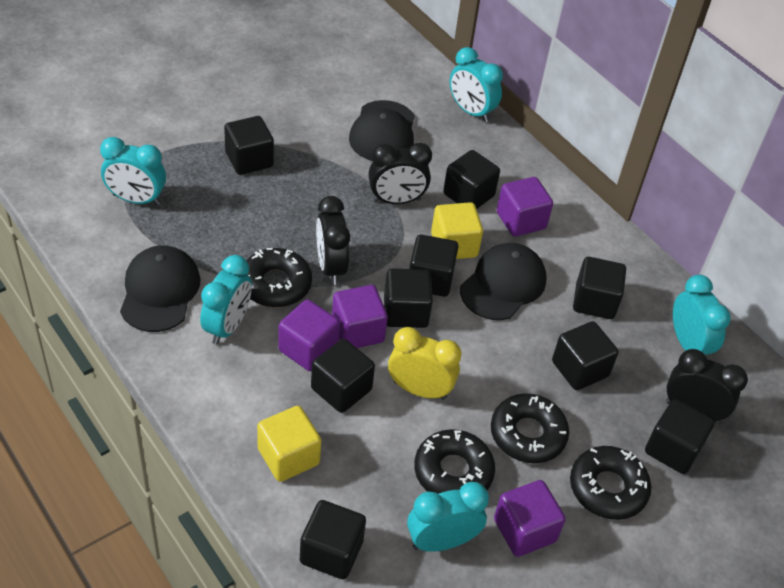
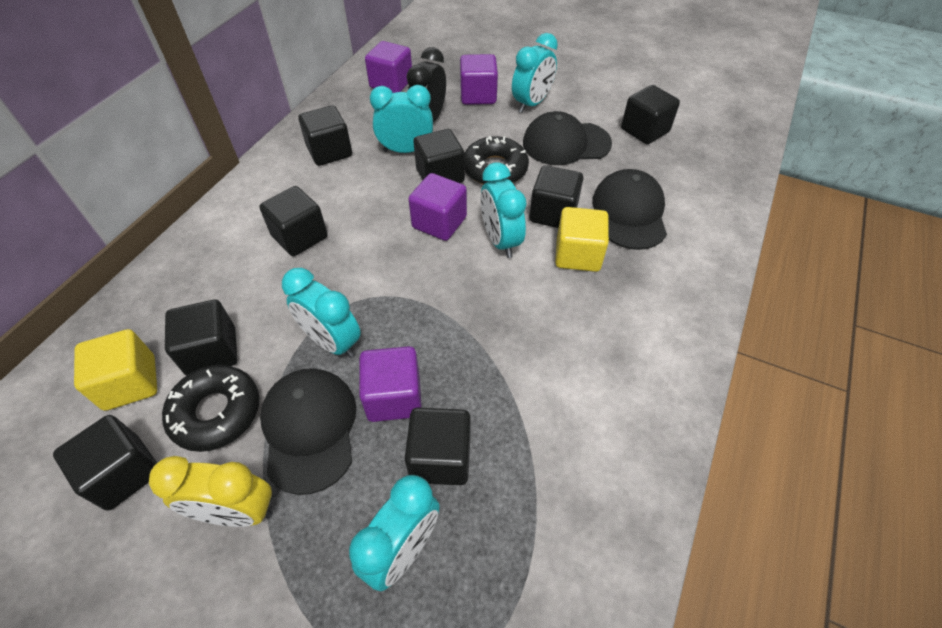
black clock: 3 -> 1
black cube: 9 -> 8
black donut: 4 -> 2

